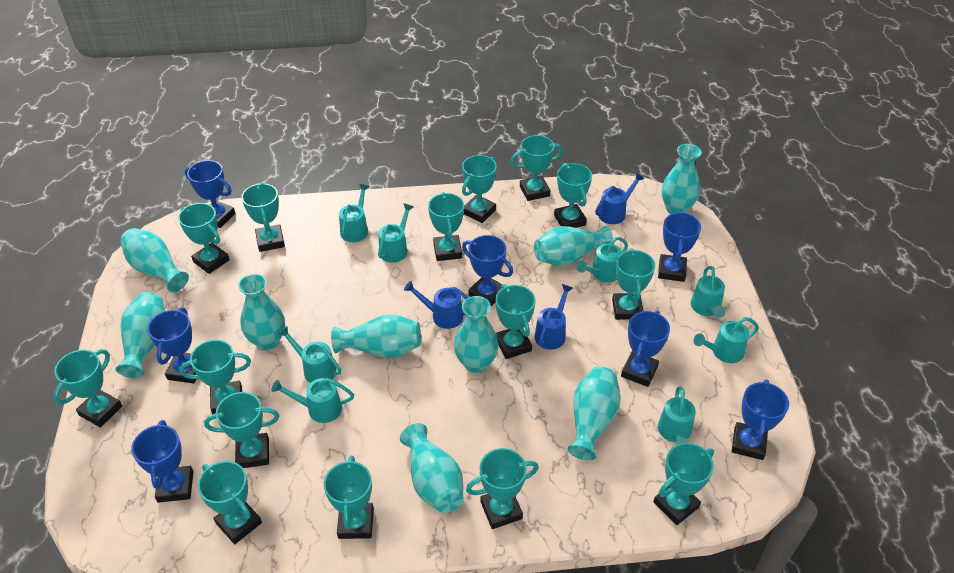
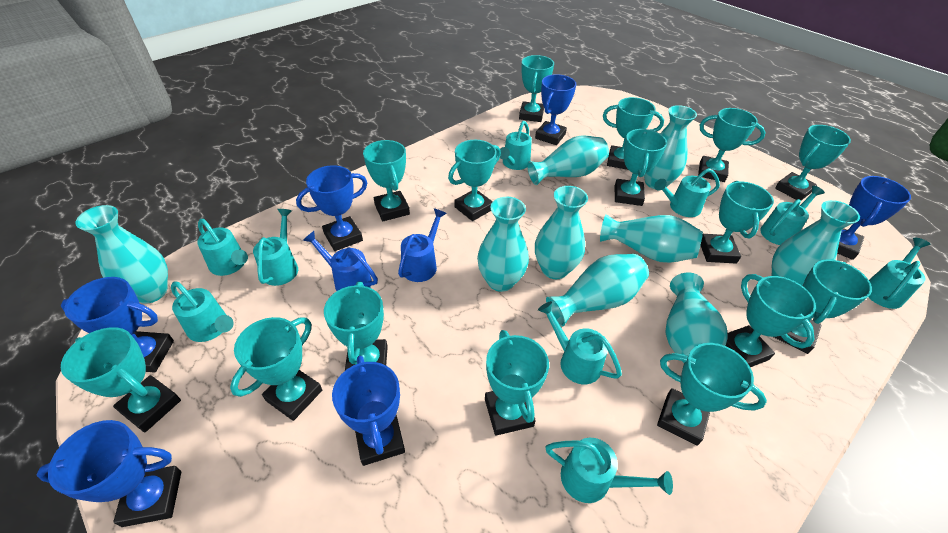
blue trophy: 7 -> 6
blue watering can: 3 -> 2
turquoise watering can: 8 -> 9

